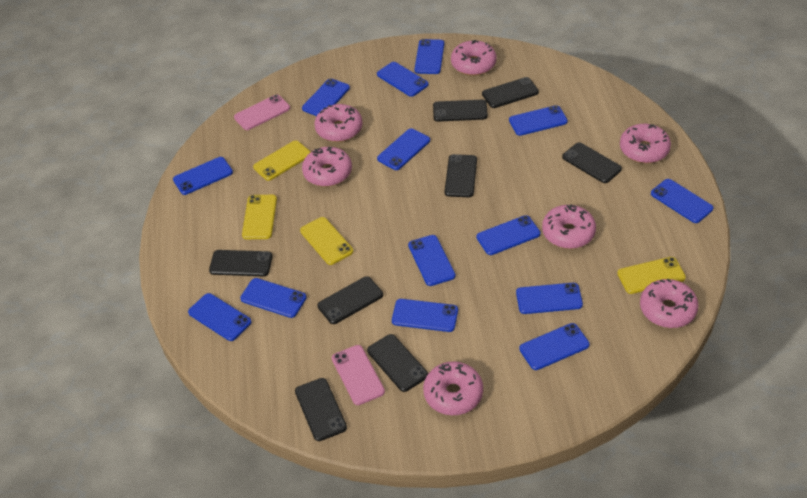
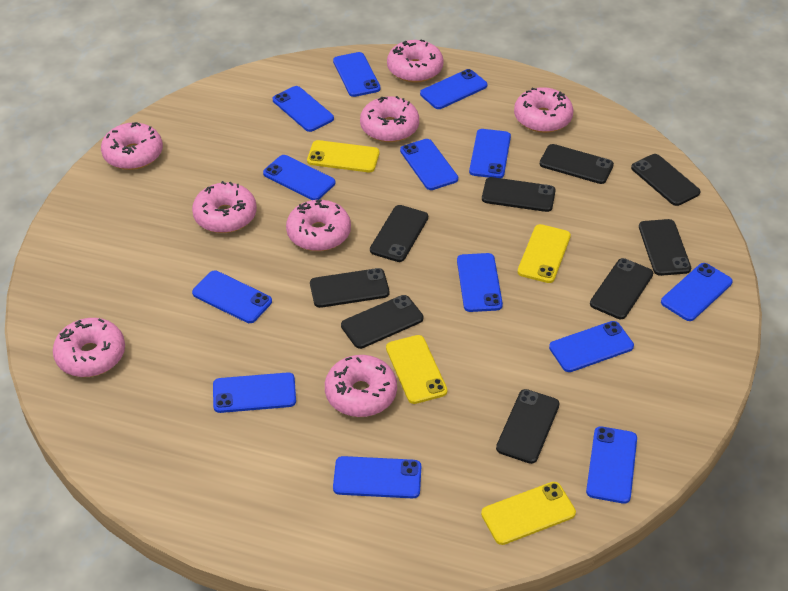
black phone: 8 -> 9
blue phone: 14 -> 13
pink donut: 7 -> 8
pink phone: 2 -> 0

